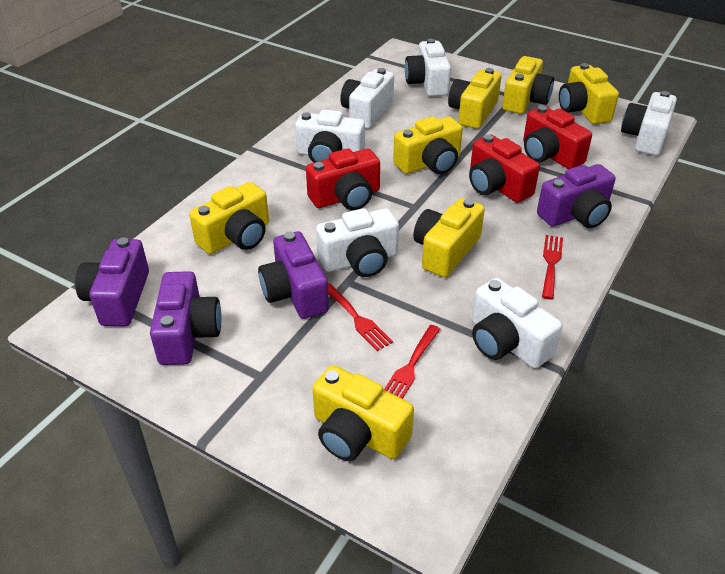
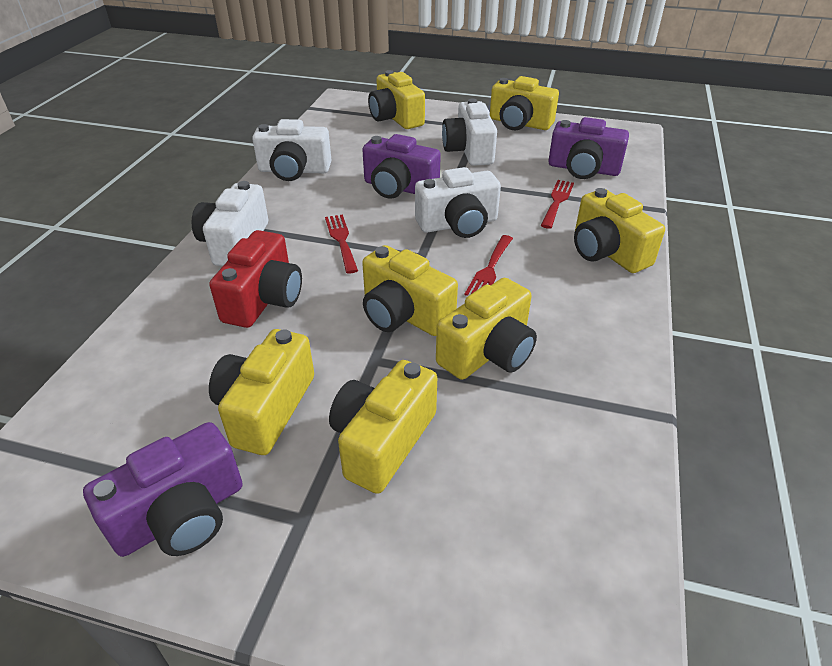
purple camera: 4 -> 3
red camera: 3 -> 1
white camera: 6 -> 4

